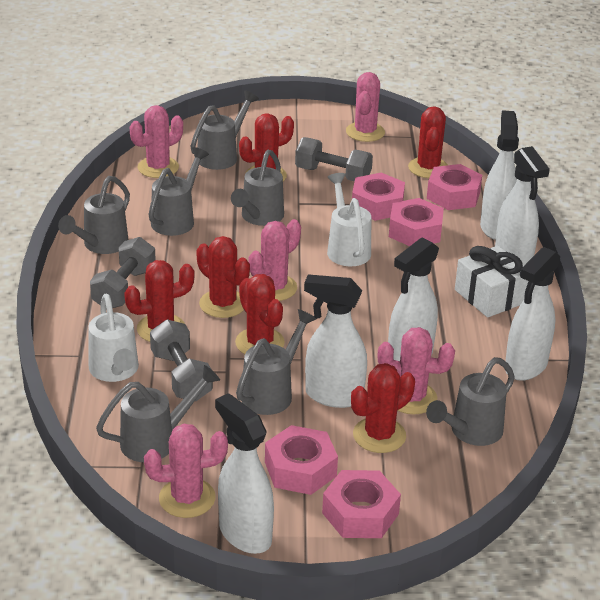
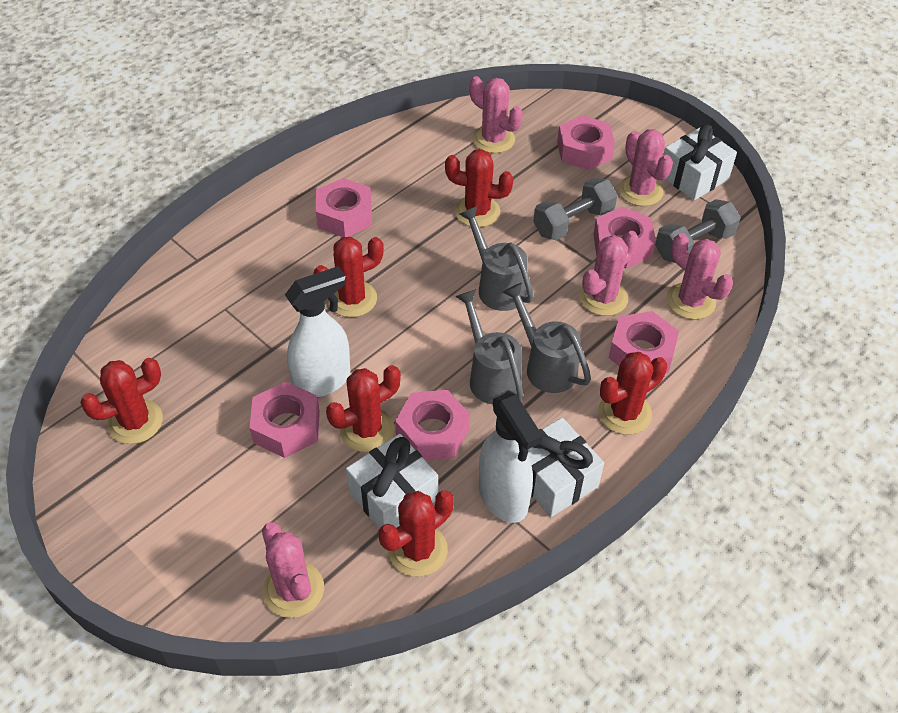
grey dumbbell: 3 -> 2
grey watering can: 7 -> 3
pink nut: 5 -> 6
white gift: 1 -> 3
white spray bottle: 6 -> 2
white watering can: 2 -> 0

